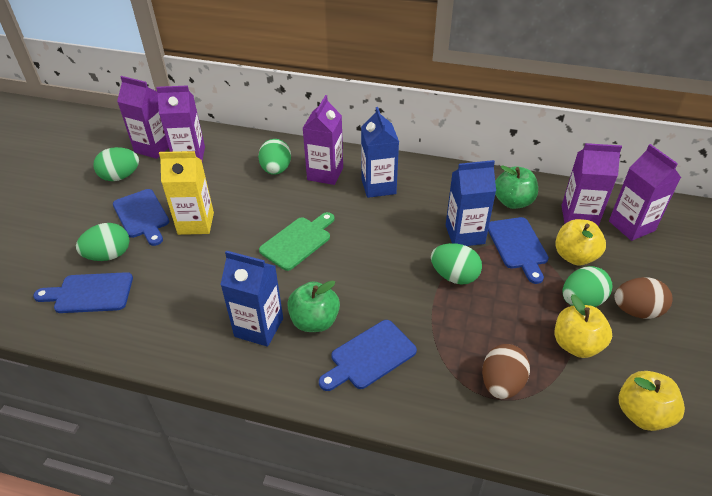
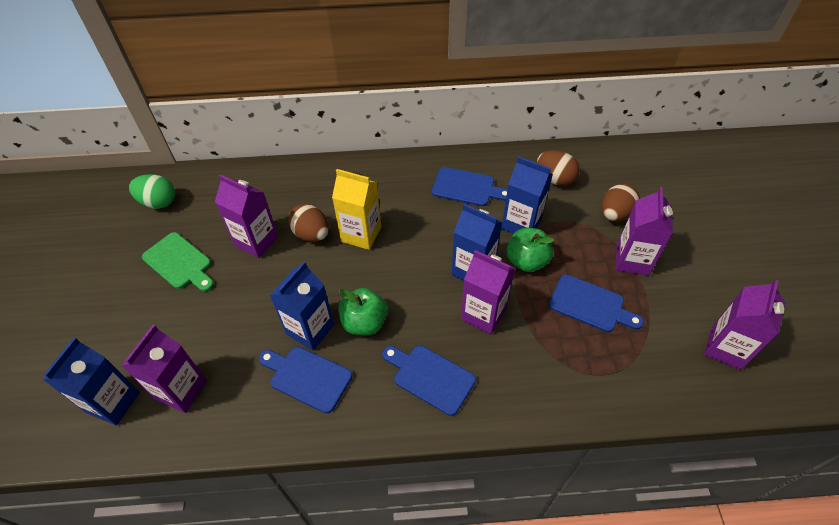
blue carton: 3 -> 4
brown egg: 2 -> 3
green egg: 5 -> 1
yellow apple: 3 -> 0

